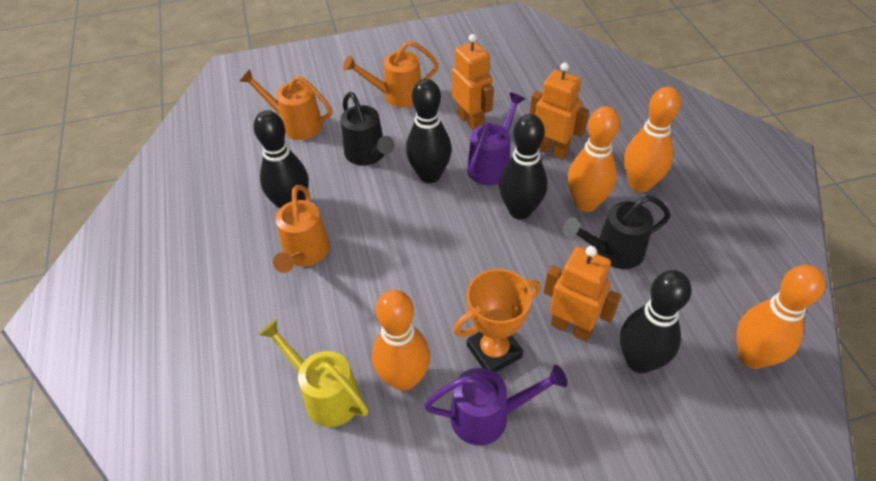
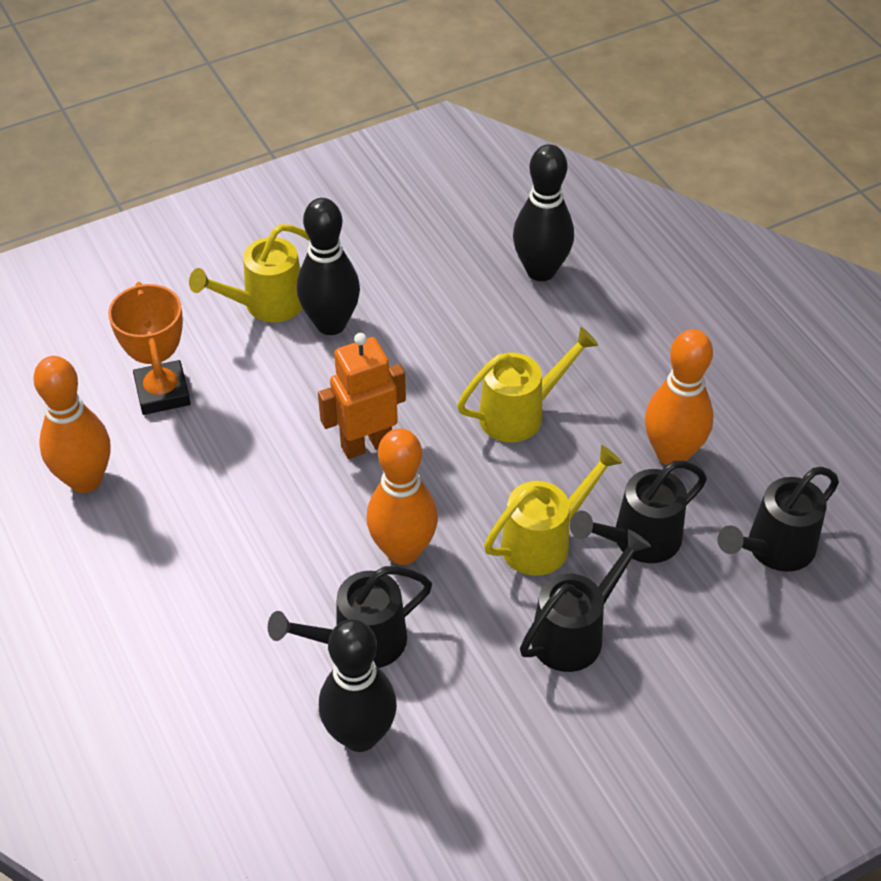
black bowling pin: 4 -> 3
black watering can: 2 -> 4
orange bowling pin: 4 -> 3
orange robot: 3 -> 1
orange watering can: 3 -> 0
purple watering can: 2 -> 0
yellow watering can: 1 -> 3

